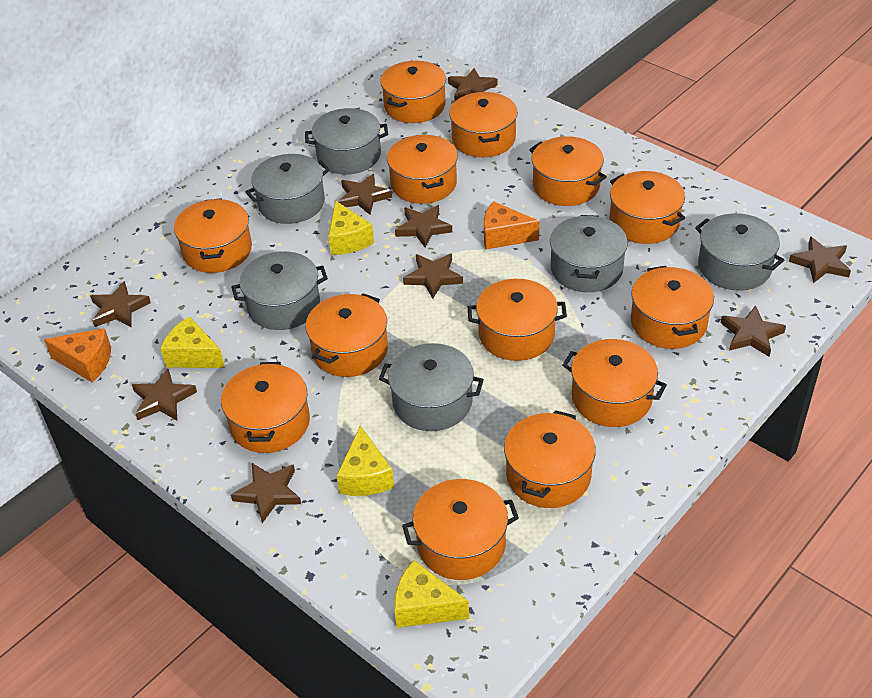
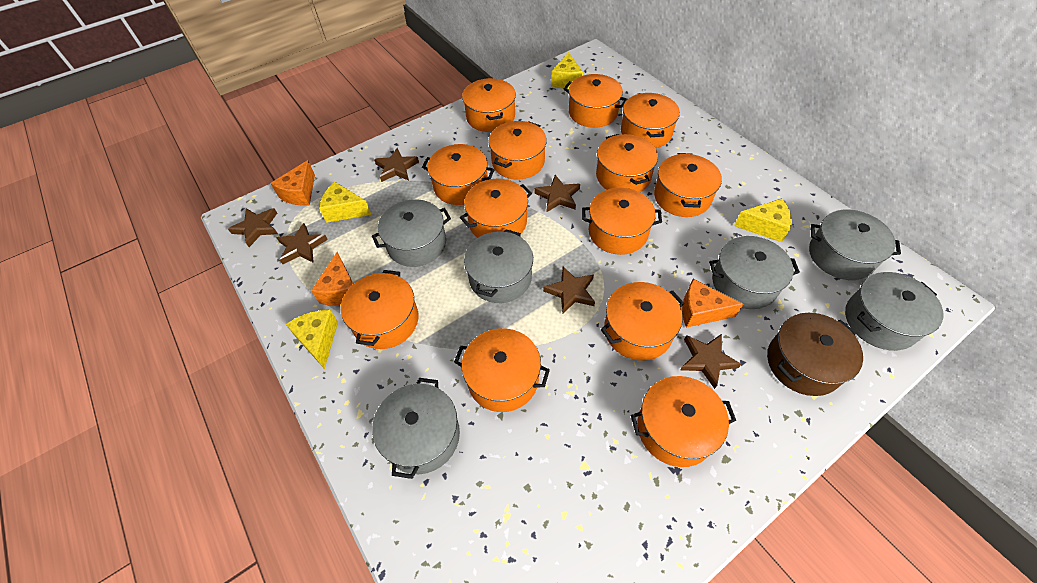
brown pot: 0 -> 1
brown star: 9 -> 6
orange cheese: 2 -> 3

